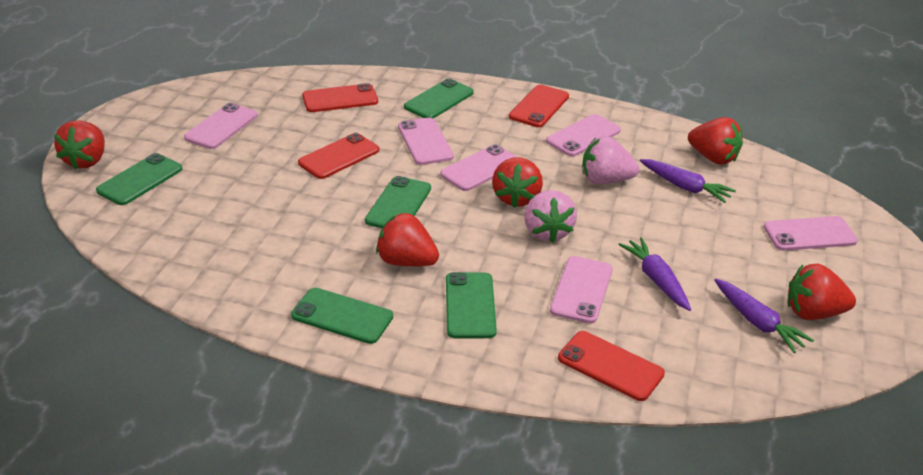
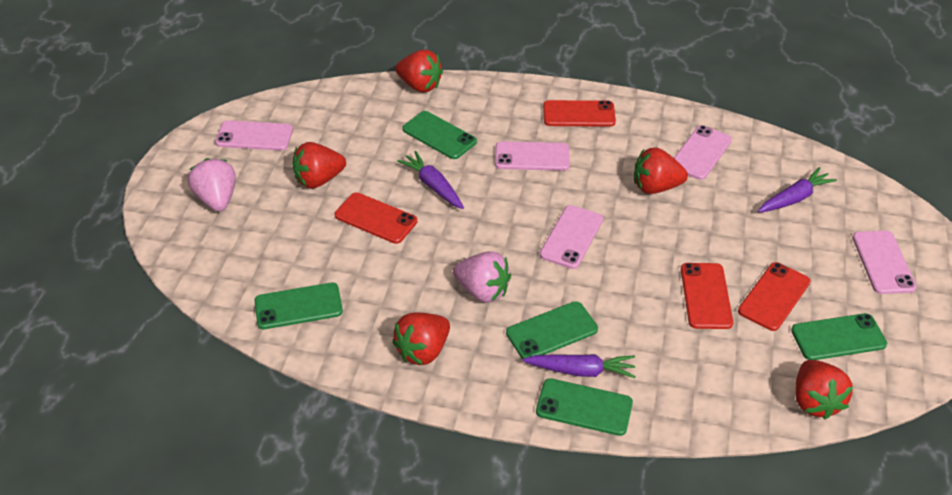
pink phone: 6 -> 5

